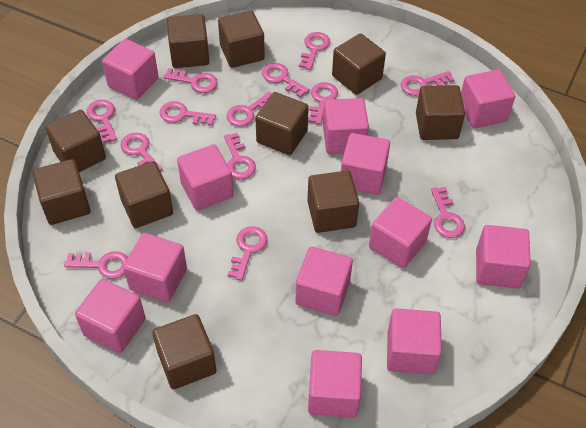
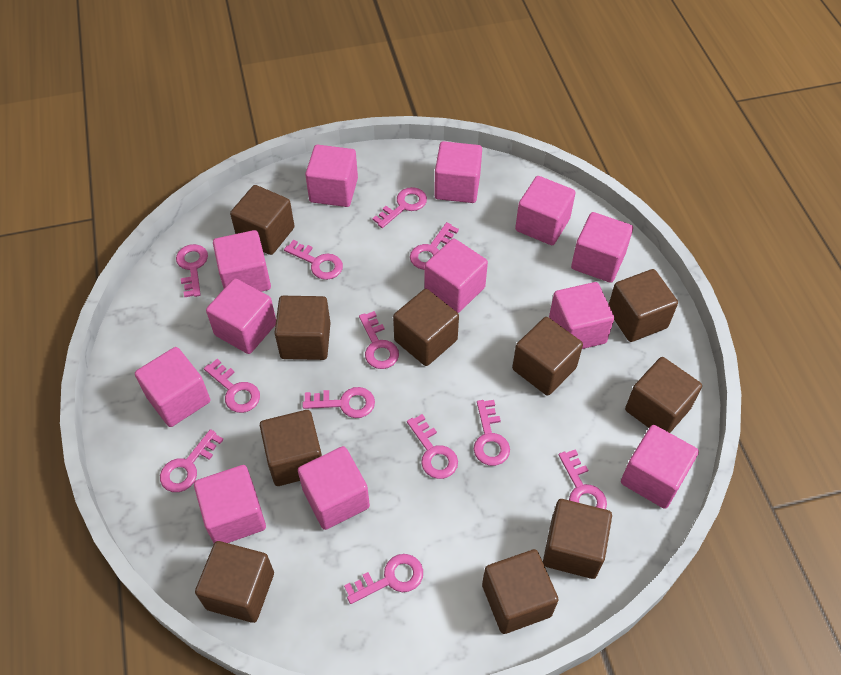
pink key: 13 -> 12

